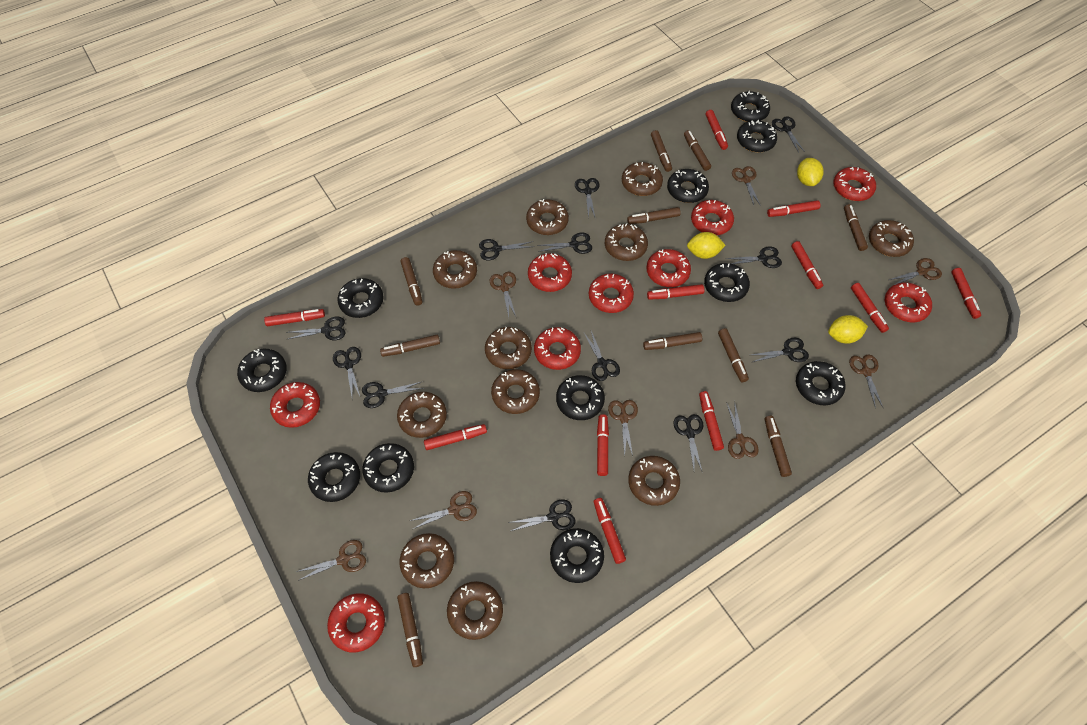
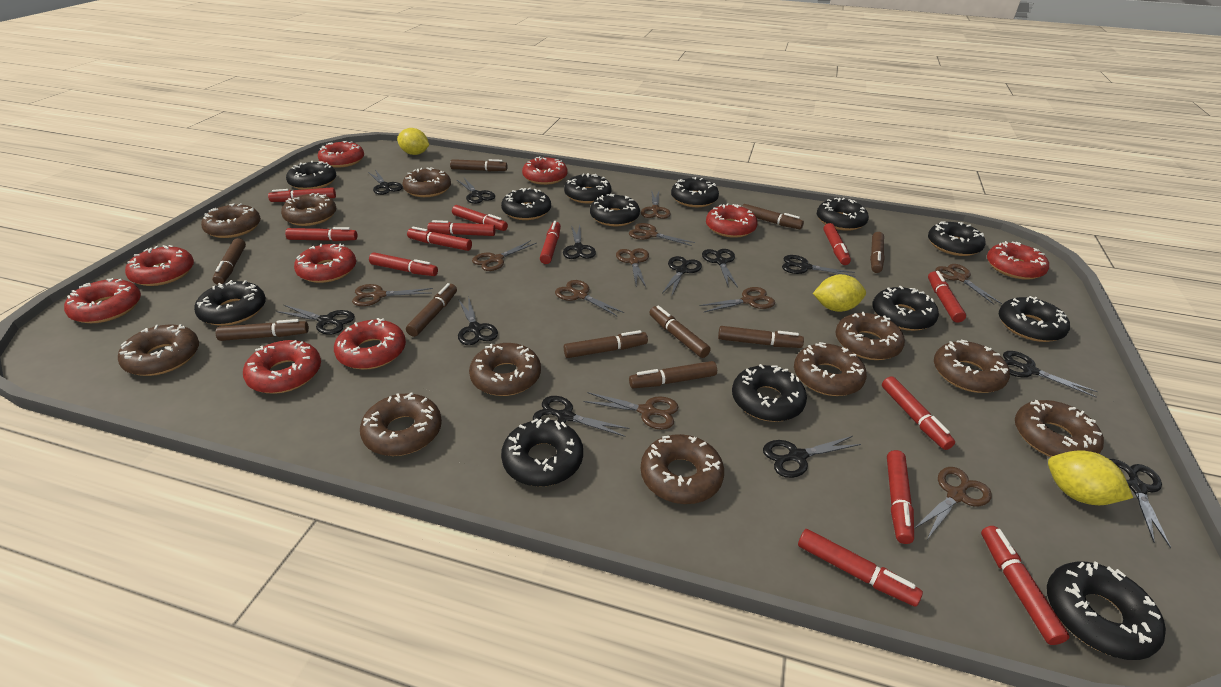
black donut: 11 -> 13
brown scissors: 8 -> 10
red marker: 11 -> 13

